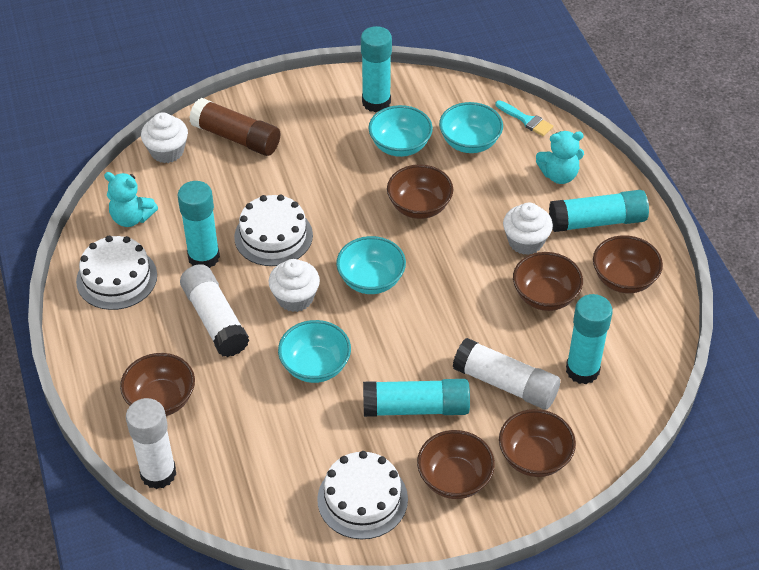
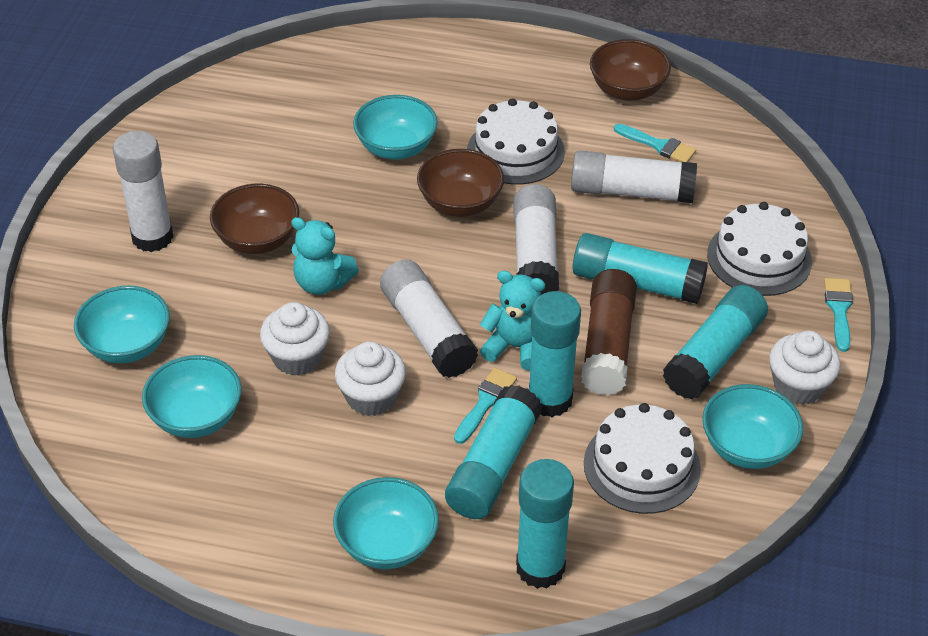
brown bowl: 6 -> 3
turquoise bowl: 4 -> 5
turquoise brush: 1 -> 3
white glue stick: 3 -> 4

